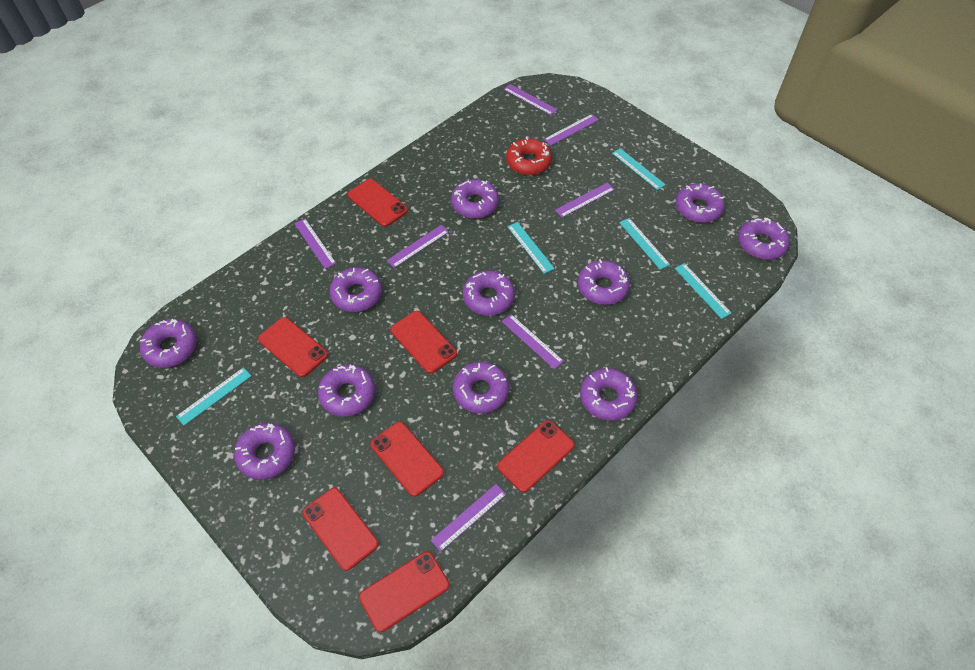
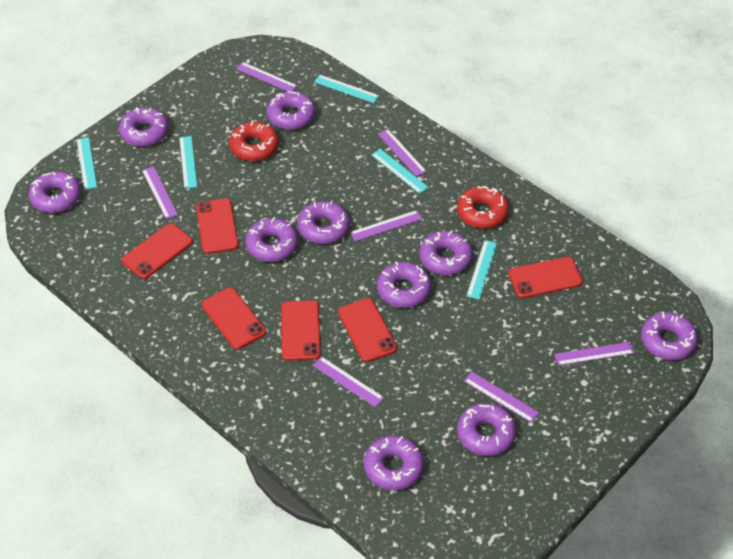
purple donut: 11 -> 10
red donut: 1 -> 2
red phone: 7 -> 6

